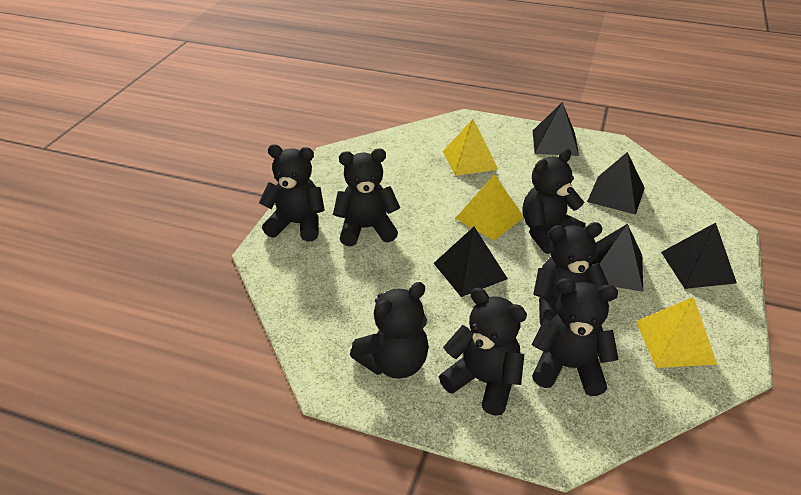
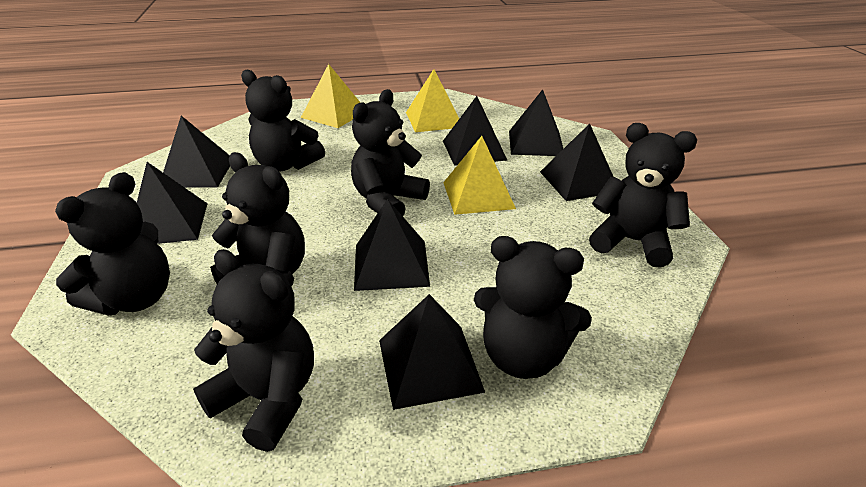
black pyramid: 5 -> 7

